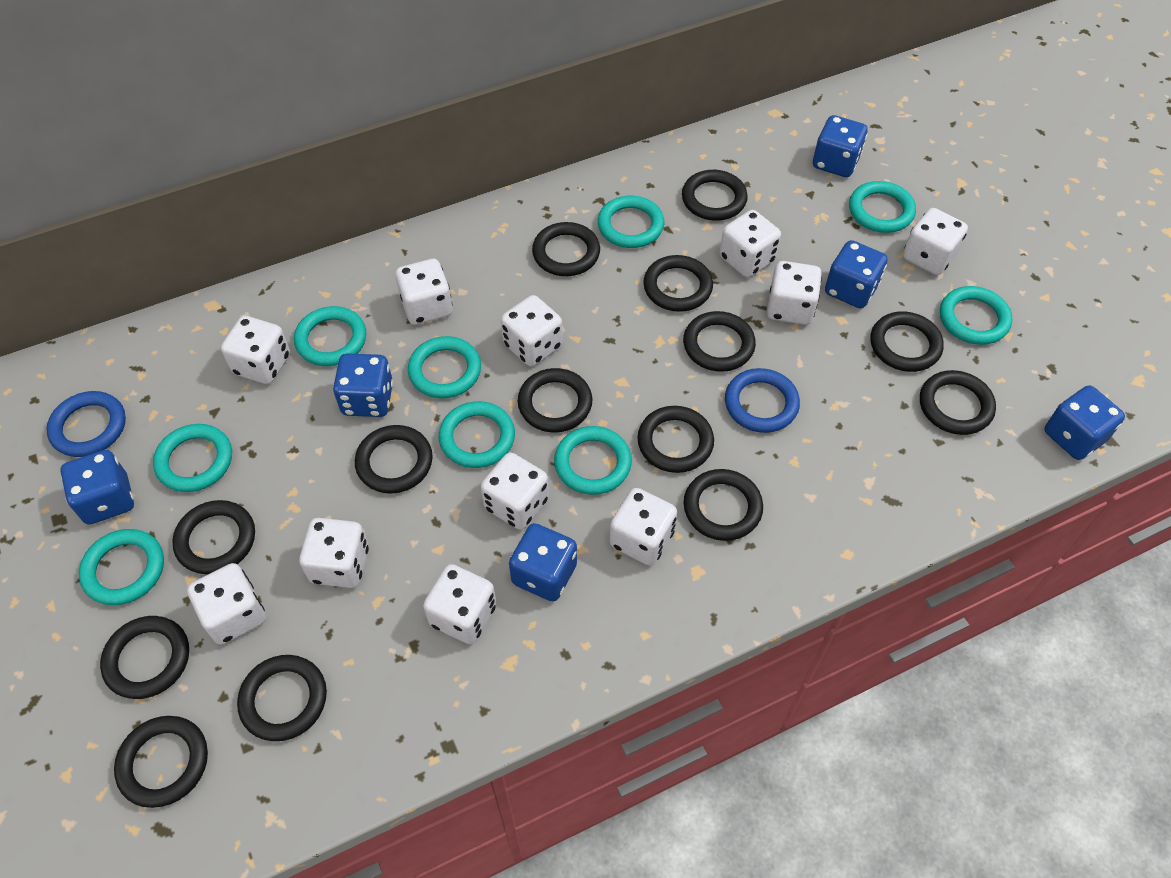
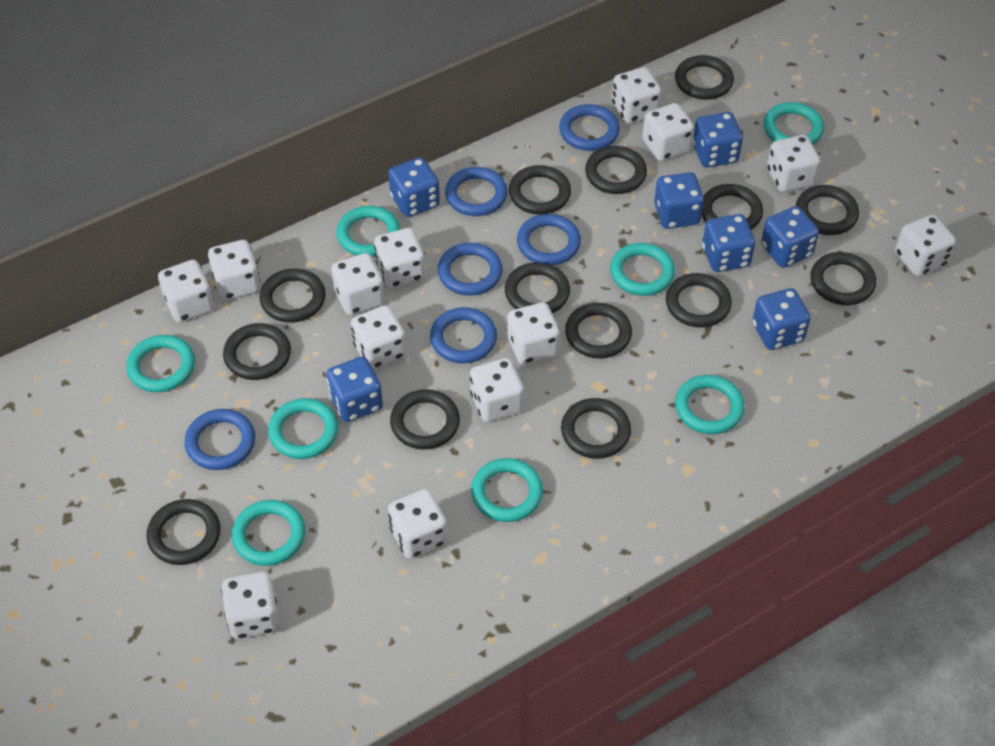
blue dice: 6 -> 7
blue ring: 2 -> 6
turquoise ring: 9 -> 8
white dice: 11 -> 13

